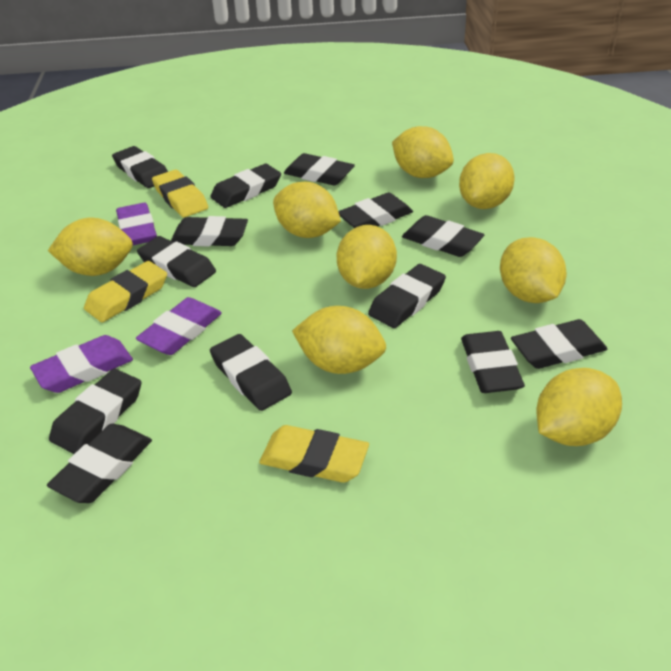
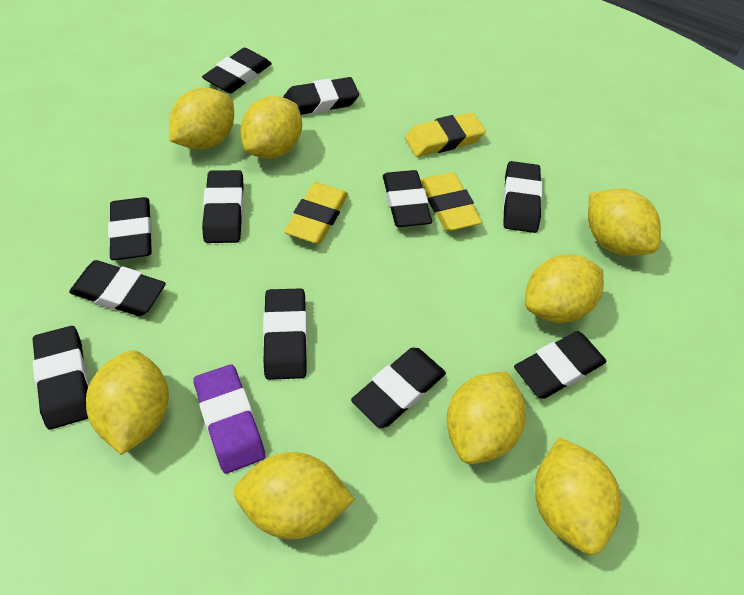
black eraser: 13 -> 11
purple eraser: 3 -> 1

